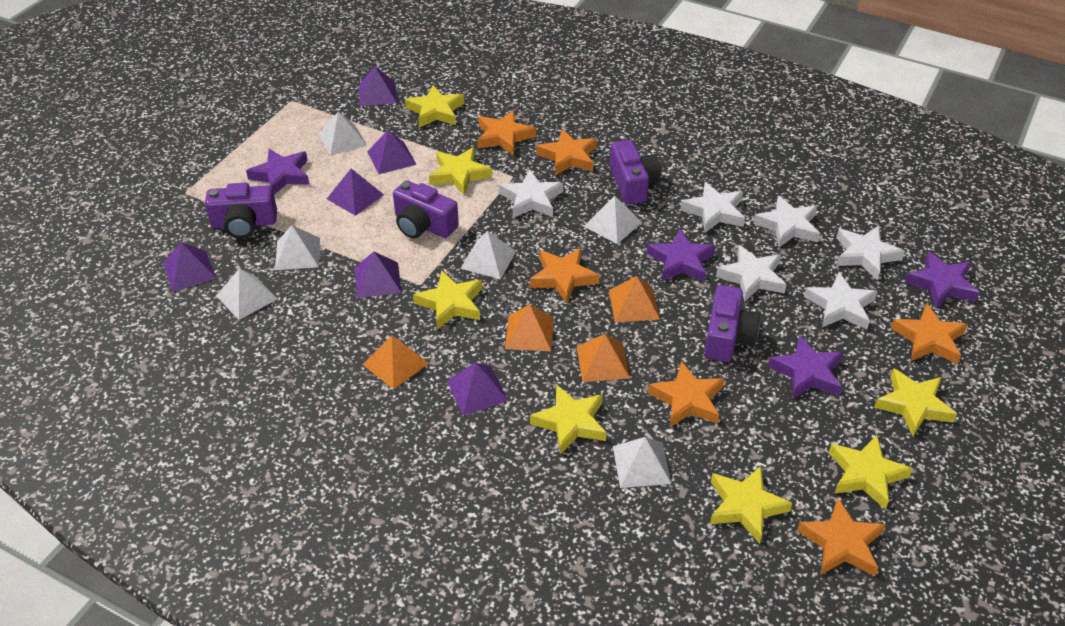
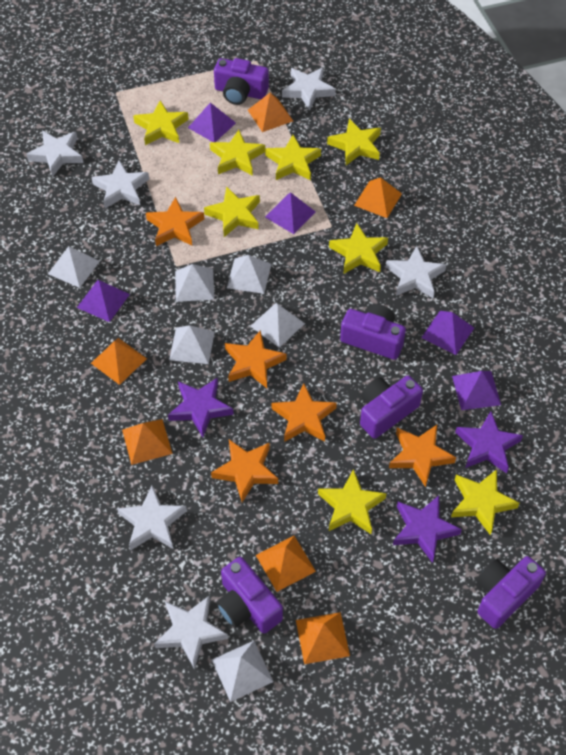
orange pyramid: 4 -> 6
orange star: 6 -> 5
purple camera: 4 -> 5
purple pyramid: 6 -> 5
purple star: 4 -> 3
yellow star: 7 -> 8

